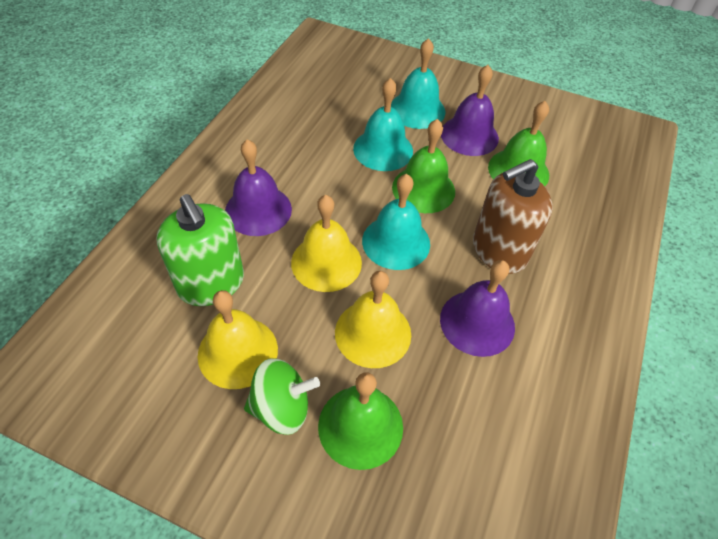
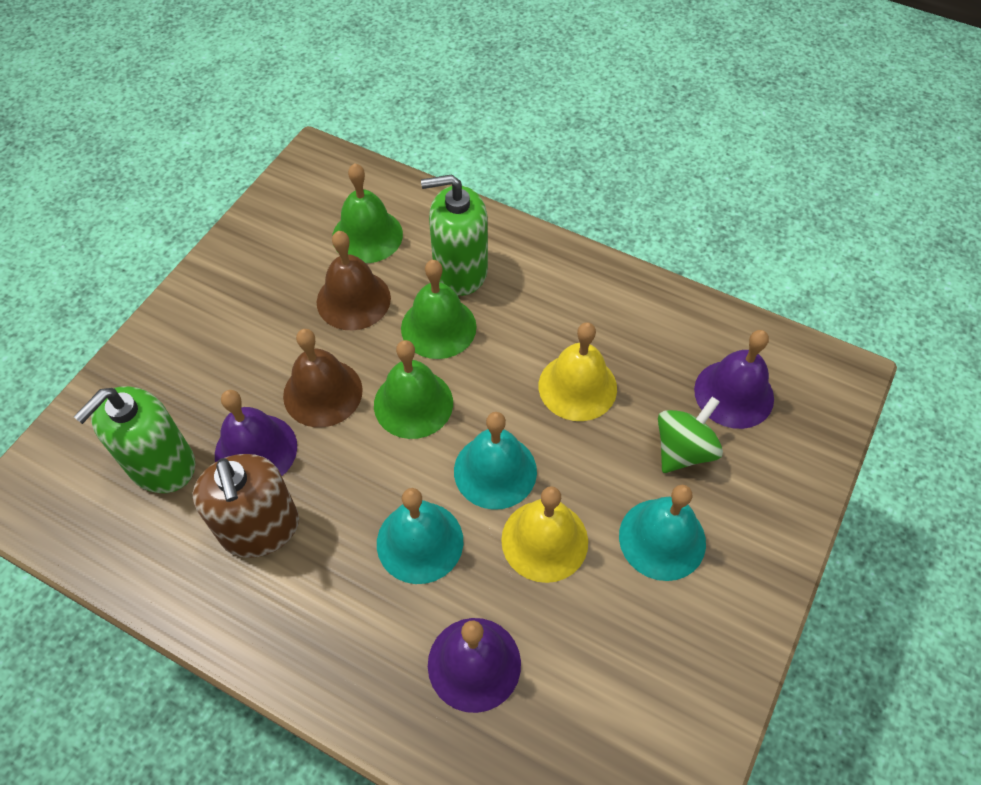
brown bell: 0 -> 2
green soap dispenser: 1 -> 2
yellow bell: 3 -> 2

